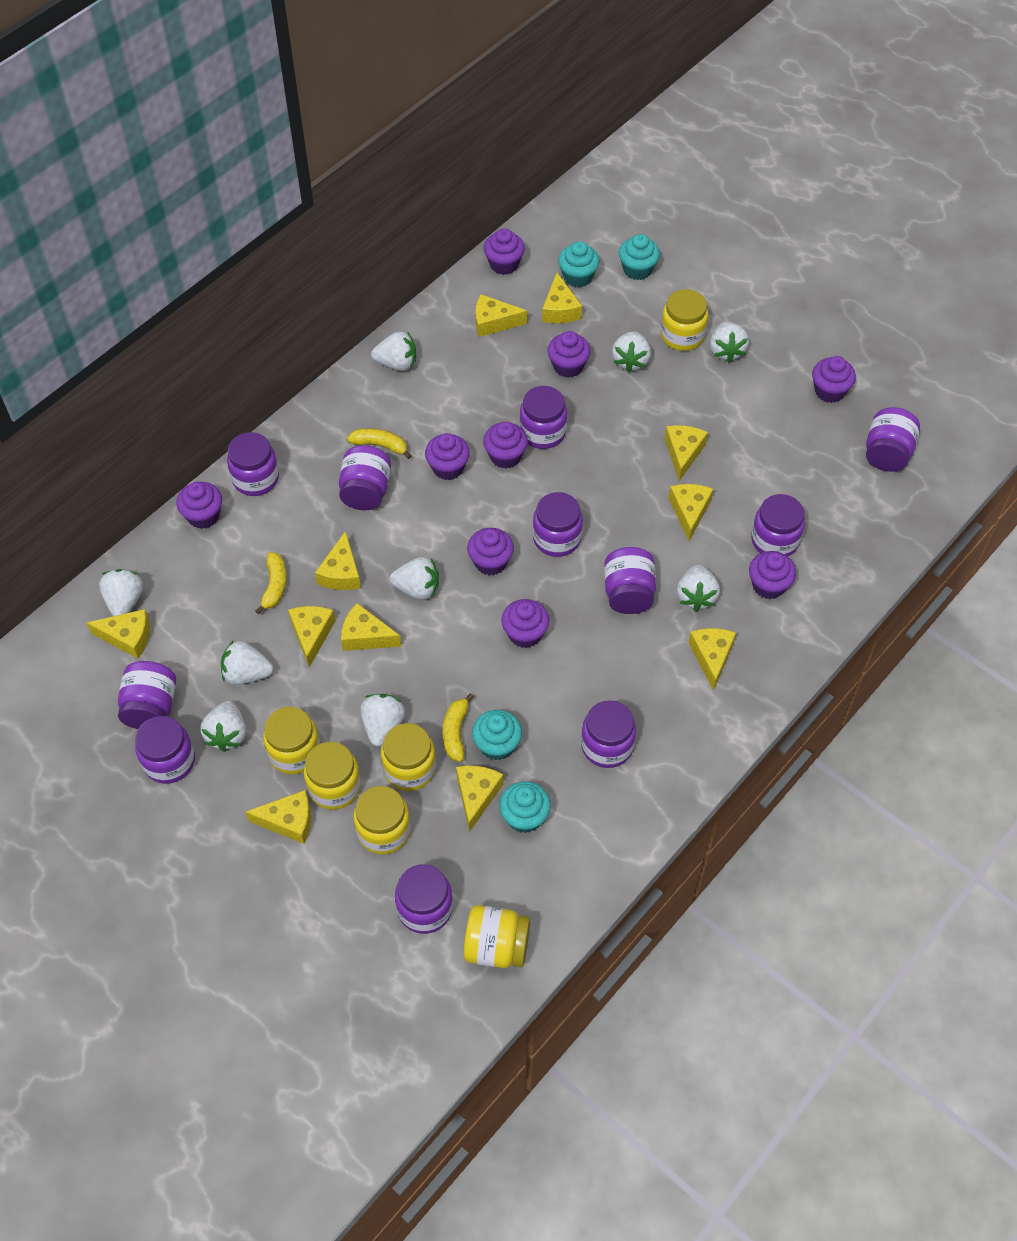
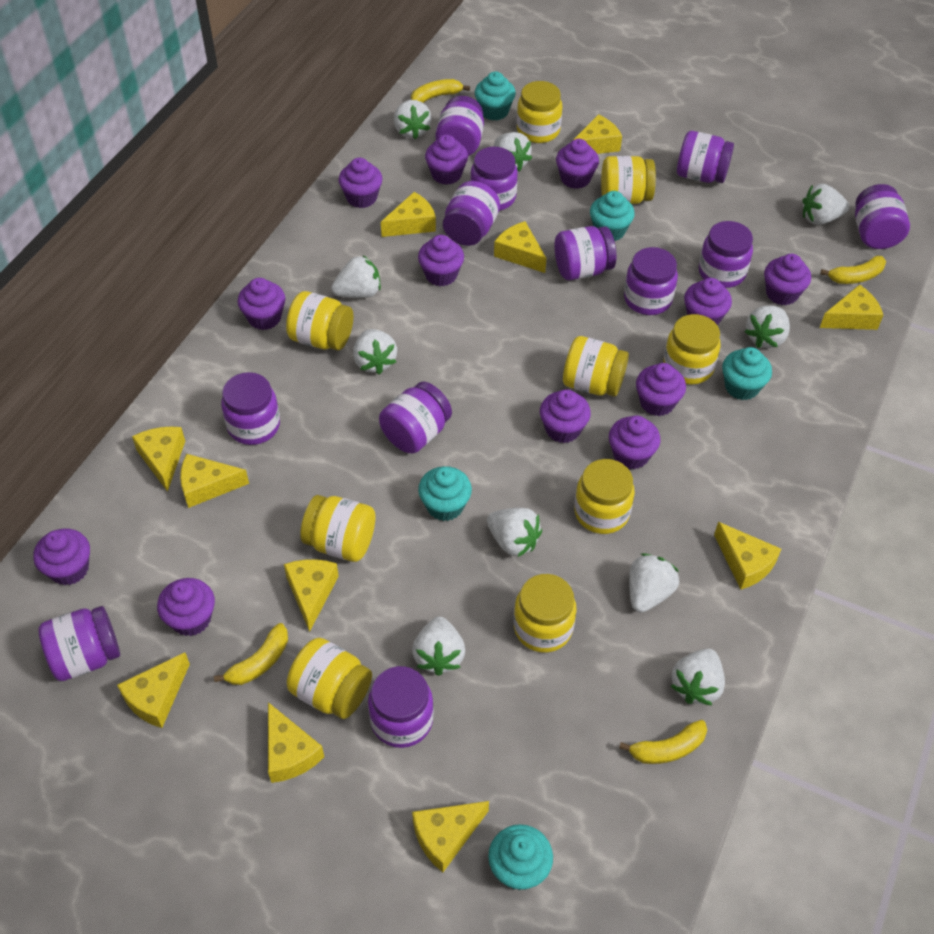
purple cupcake: 9 -> 12
purple jar: 11 -> 12
turquoise cupcake: 4 -> 5
white strawberry: 9 -> 10
yellow banana: 3 -> 4
yellow jar: 6 -> 9

